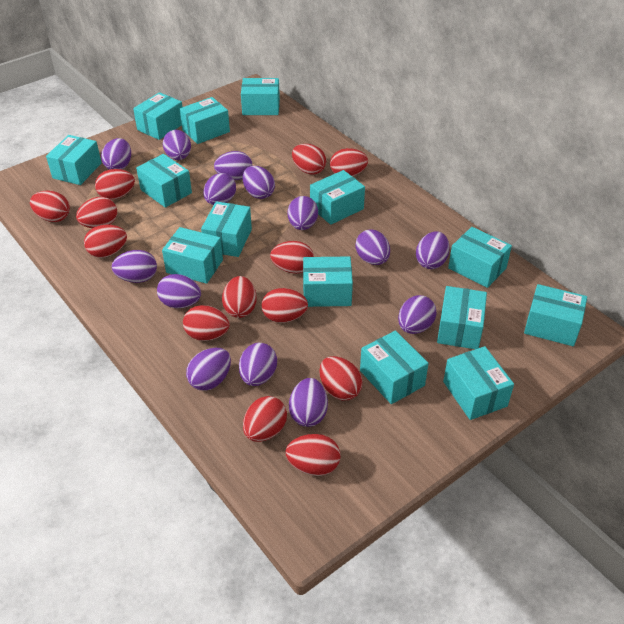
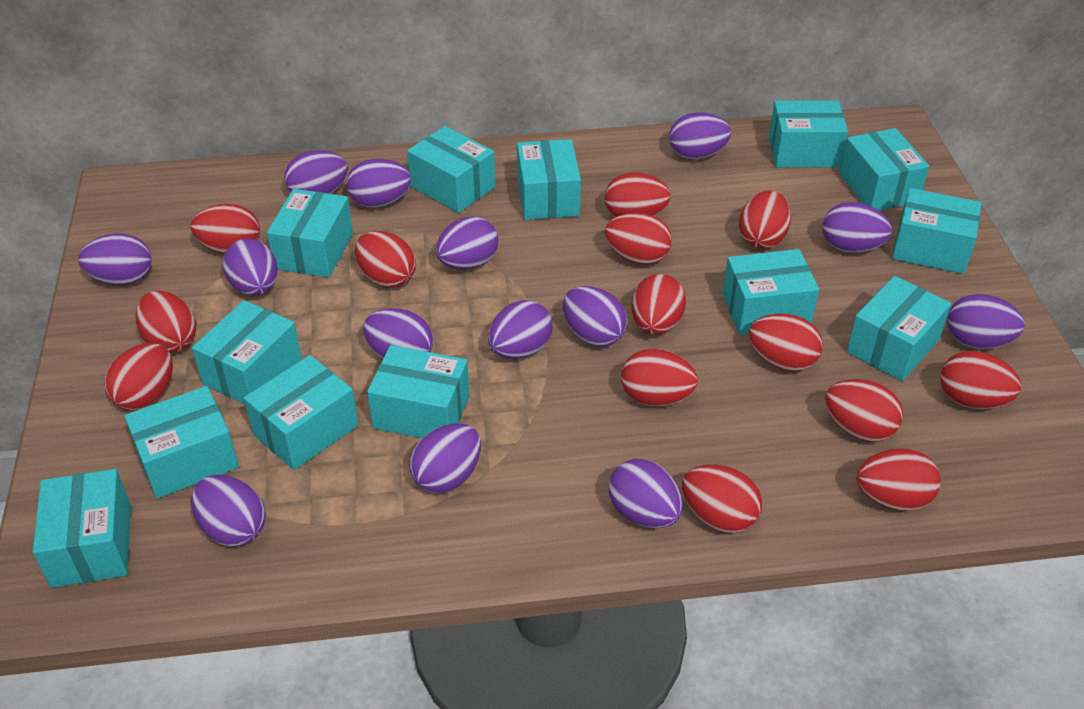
red egg: 13 -> 14
turquoise box: 14 -> 13

